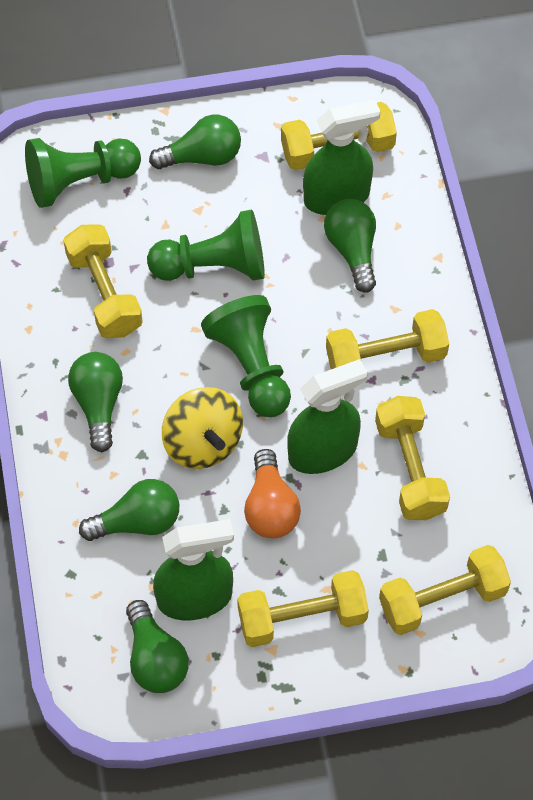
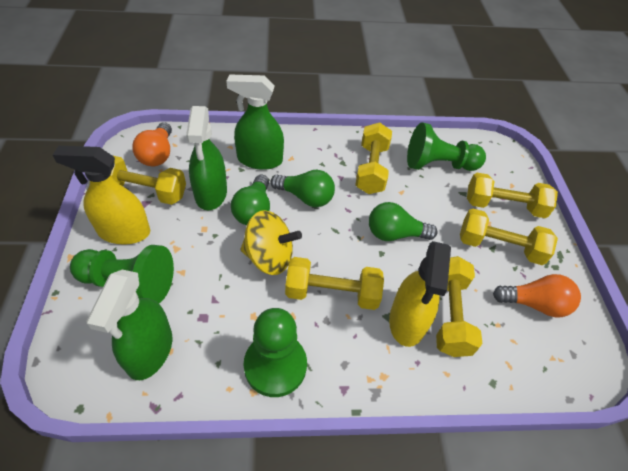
green light bulb: 5 -> 3
orange light bulb: 1 -> 2
yellow spray bottle: 0 -> 2

